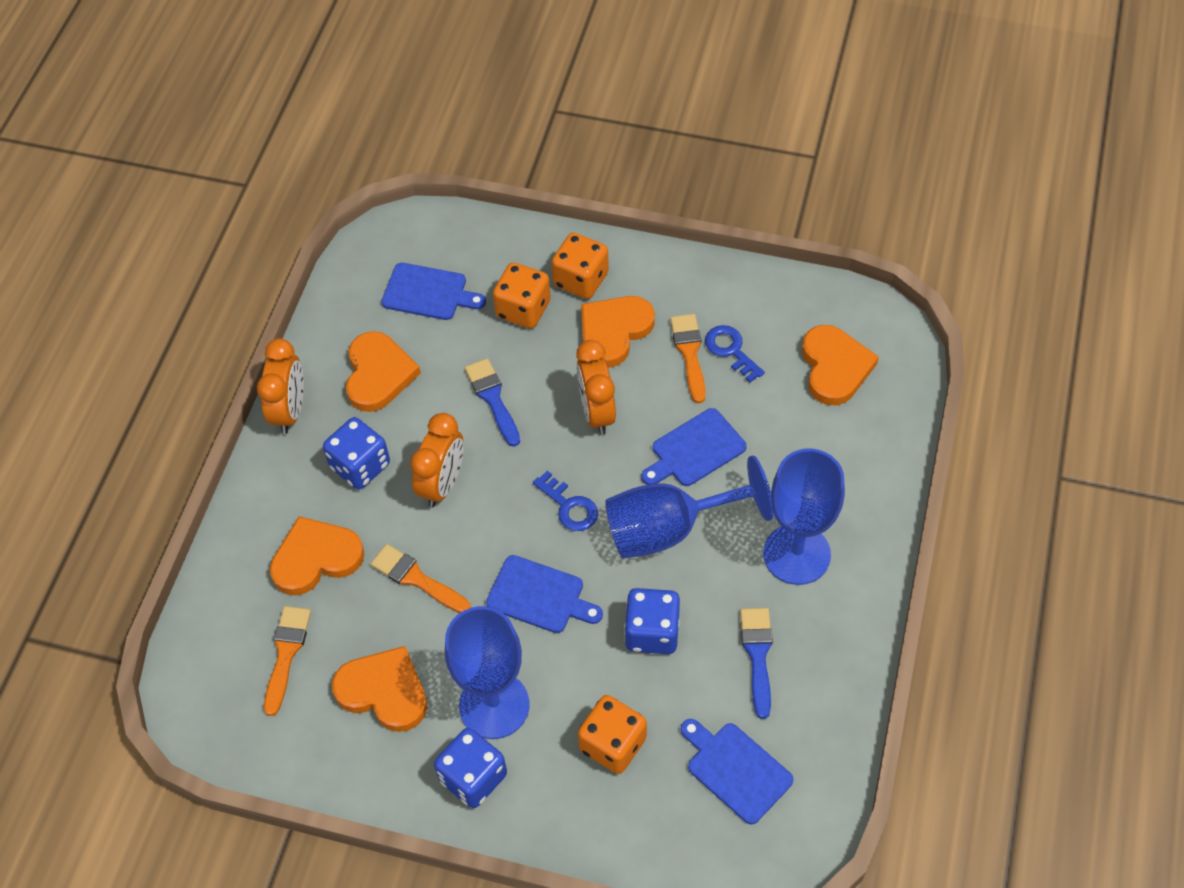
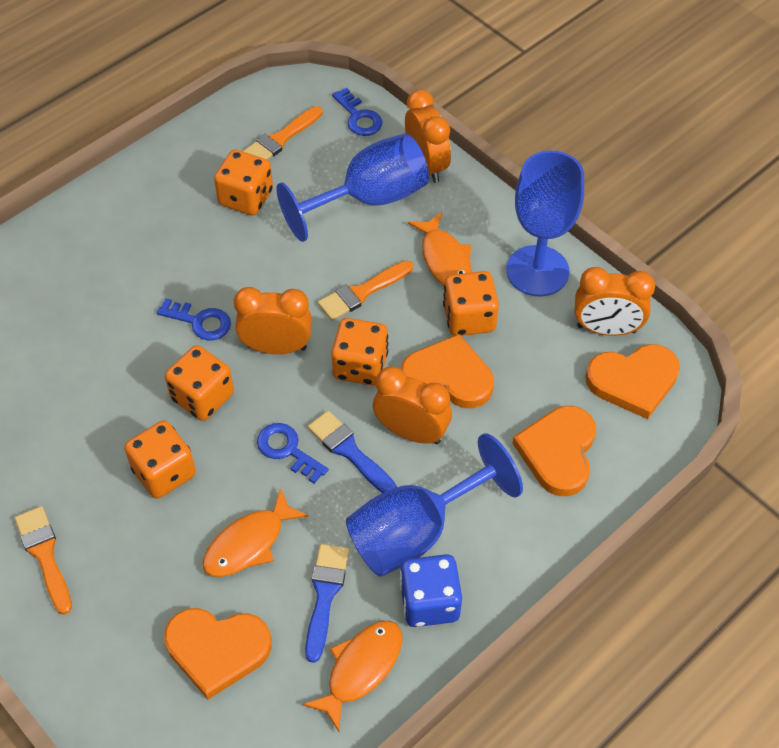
blue cutting board: 4 -> 0
blue dice: 3 -> 1
blue key: 2 -> 3
orange clock: 3 -> 4
orange dice: 3 -> 5
orange fish: 0 -> 3
orange heart: 5 -> 4

